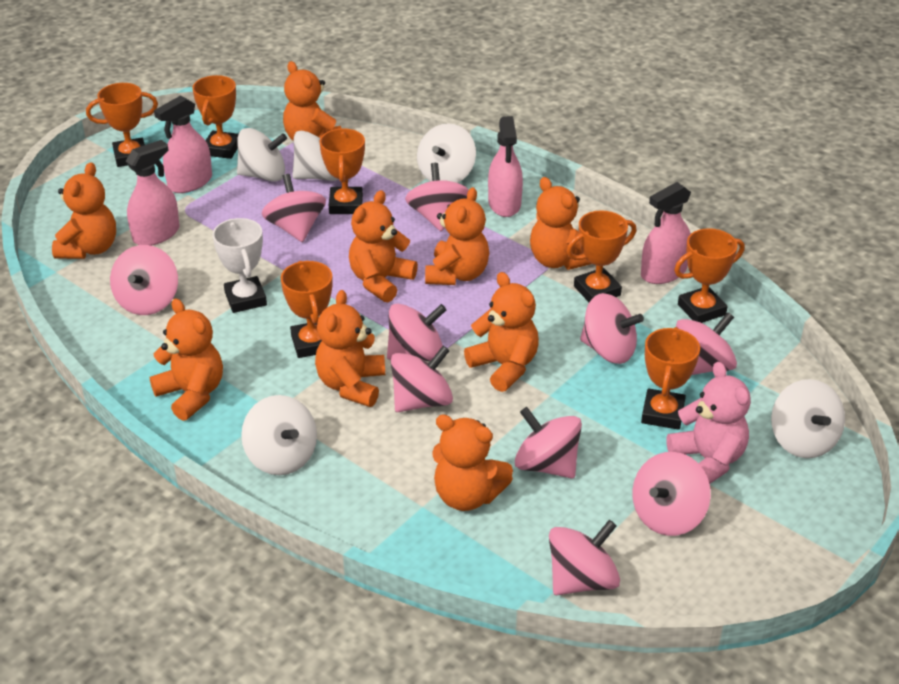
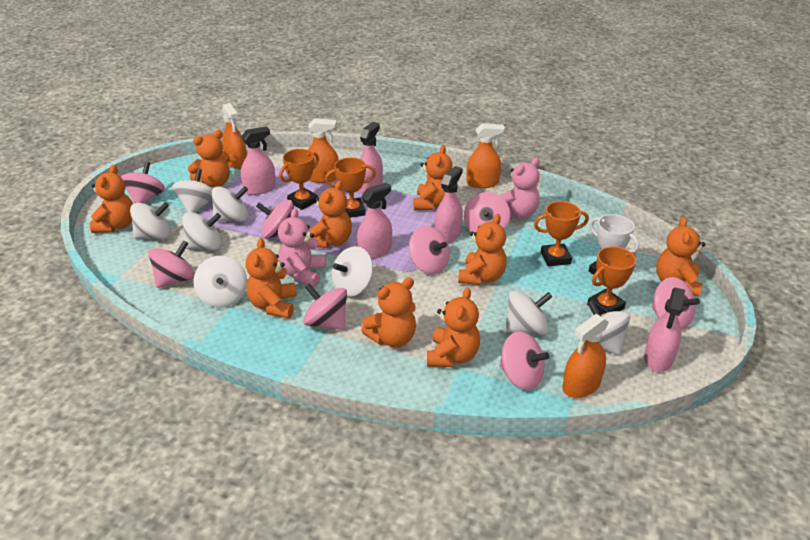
orange spray bottle: 0 -> 4
orange trophy: 7 -> 4
pink spinning top: 10 -> 8
pink spray bottle: 4 -> 5
pink teddy bear: 1 -> 2
white spinning top: 5 -> 8

